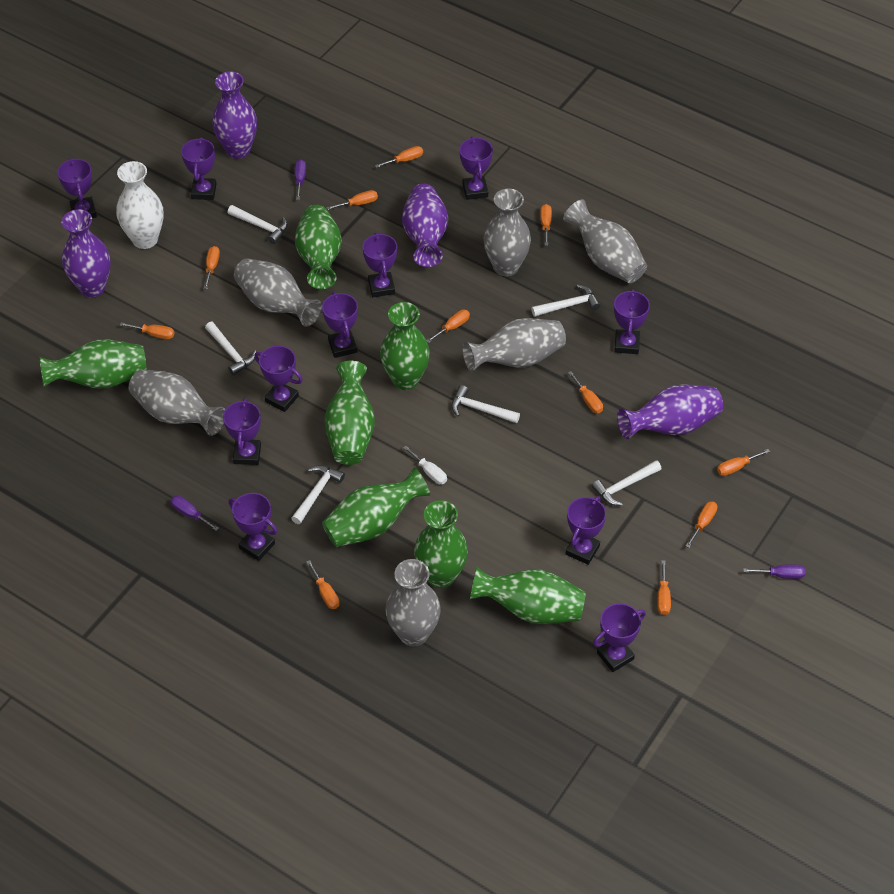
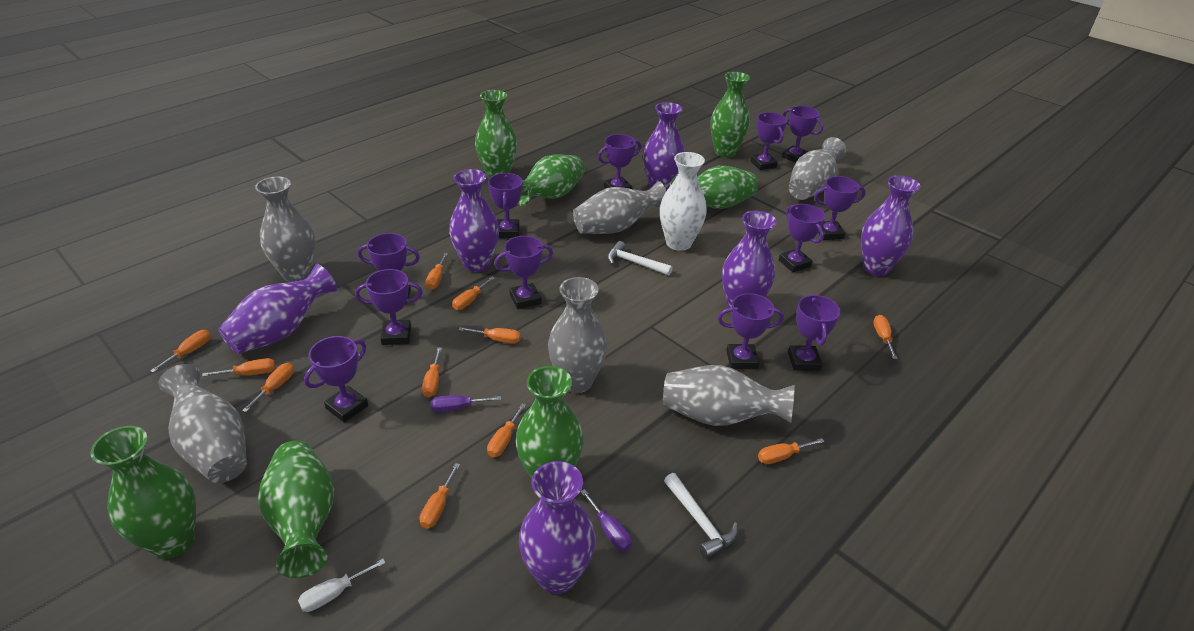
purple screwdriver: 3 -> 2
purple trophy: 11 -> 12
purple vase: 4 -> 6
white hammer: 6 -> 2

